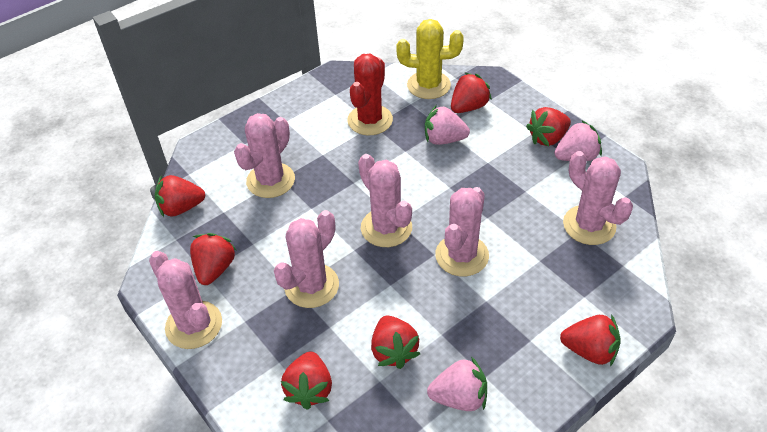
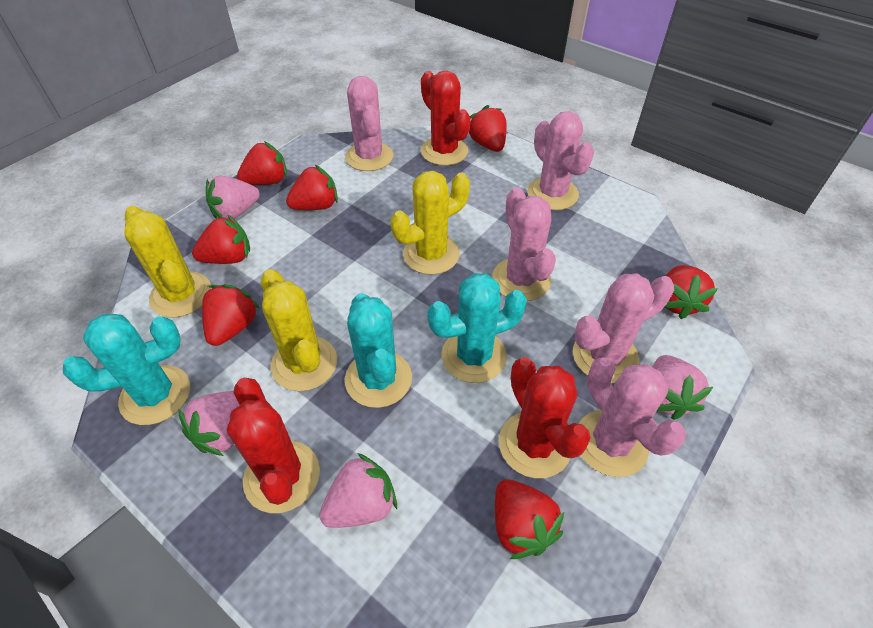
pink cactus: 6 -> 5
pink strawberry: 3 -> 4
red cactus: 1 -> 3
turquoise cactus: 0 -> 3
yellow cactus: 1 -> 3

